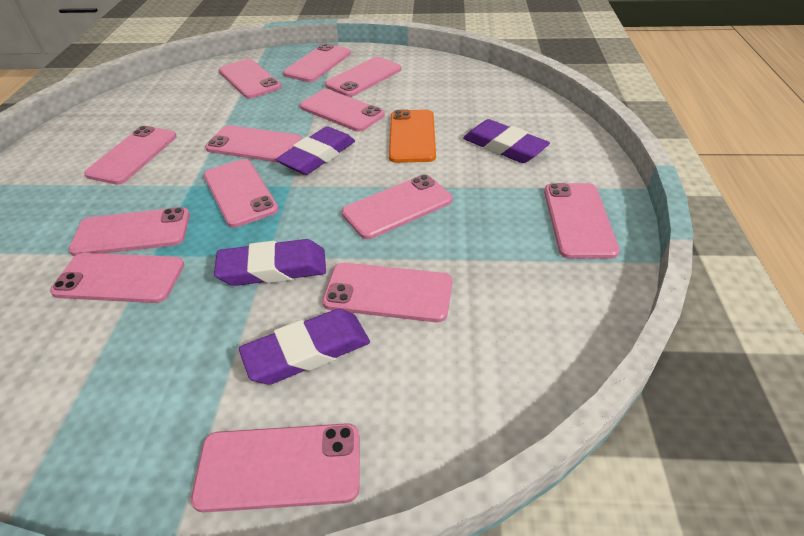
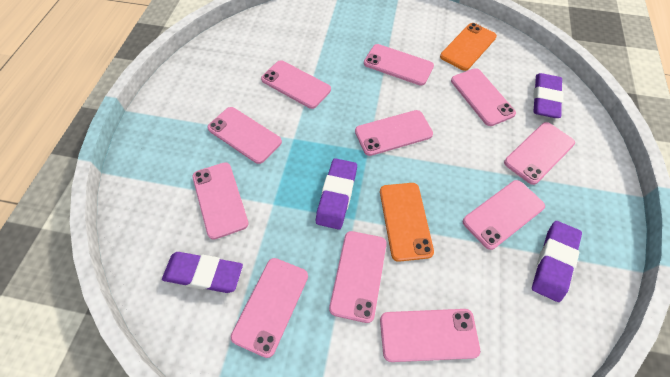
orange phone: 1 -> 2
pink phone: 13 -> 11

